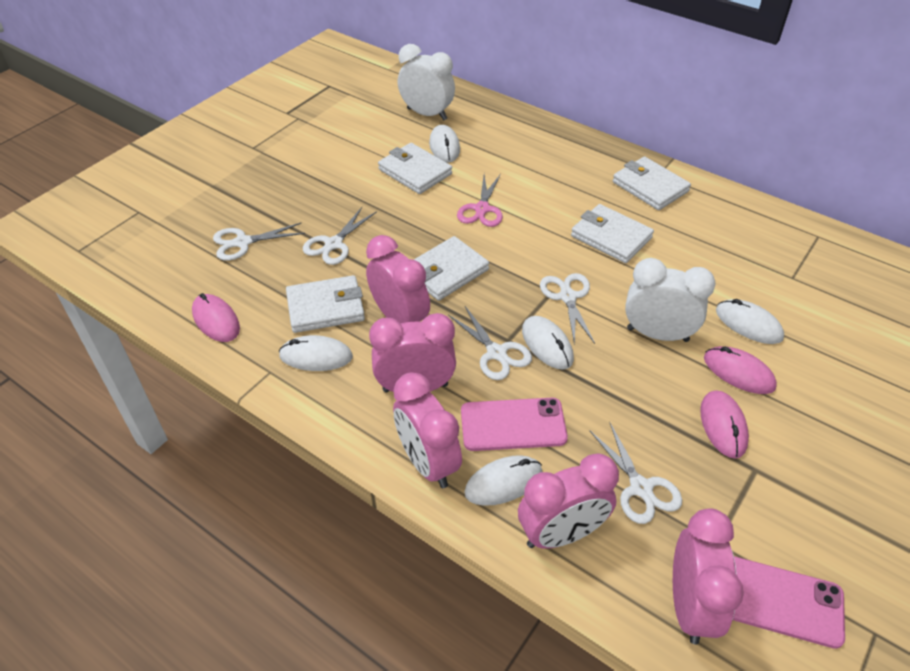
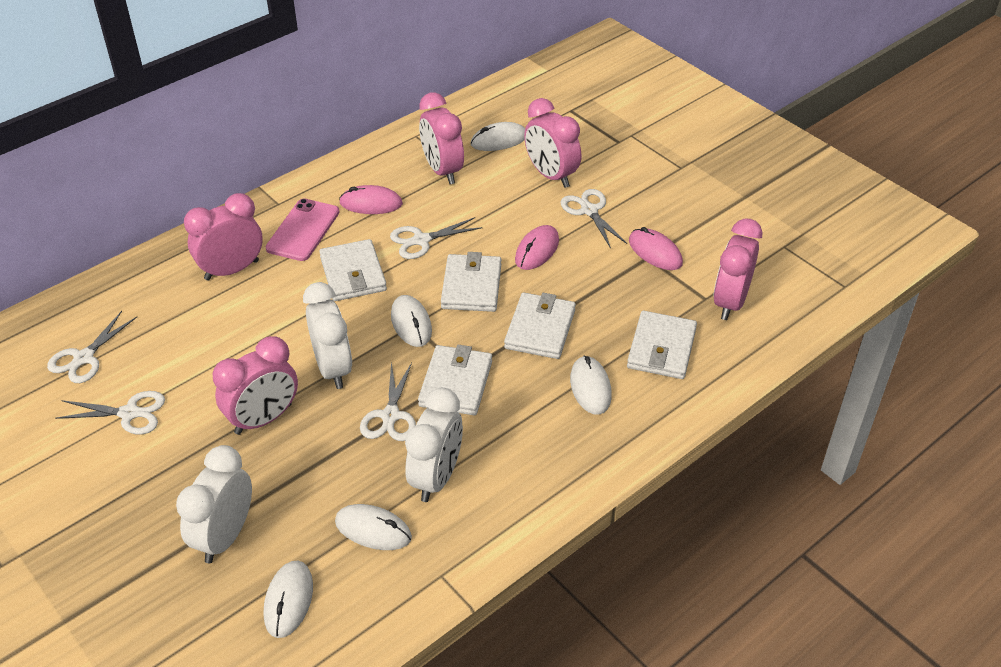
pink phone: 2 -> 1
pink scissors: 1 -> 0
white clock: 2 -> 3

